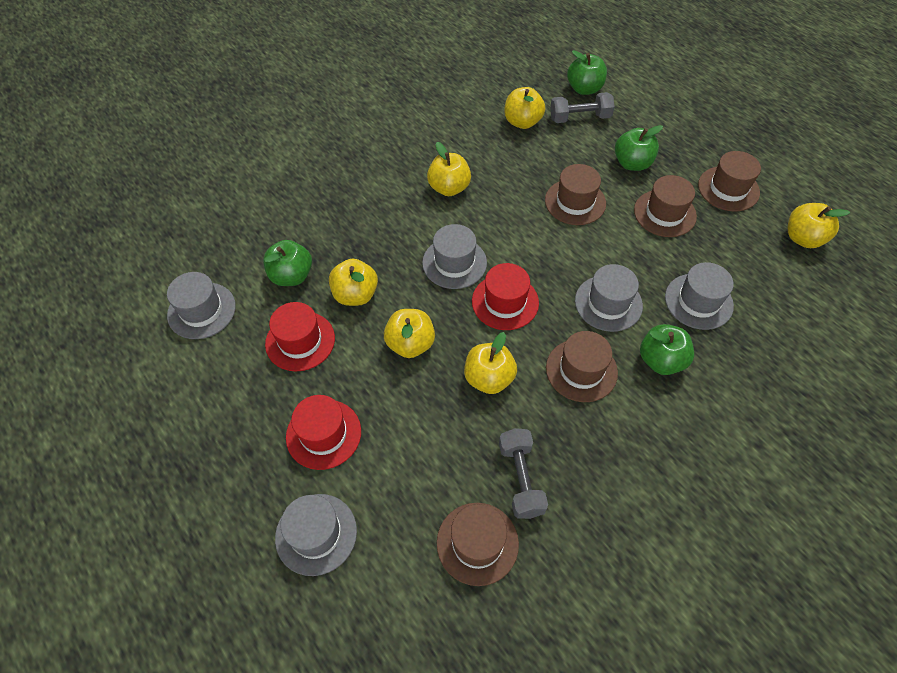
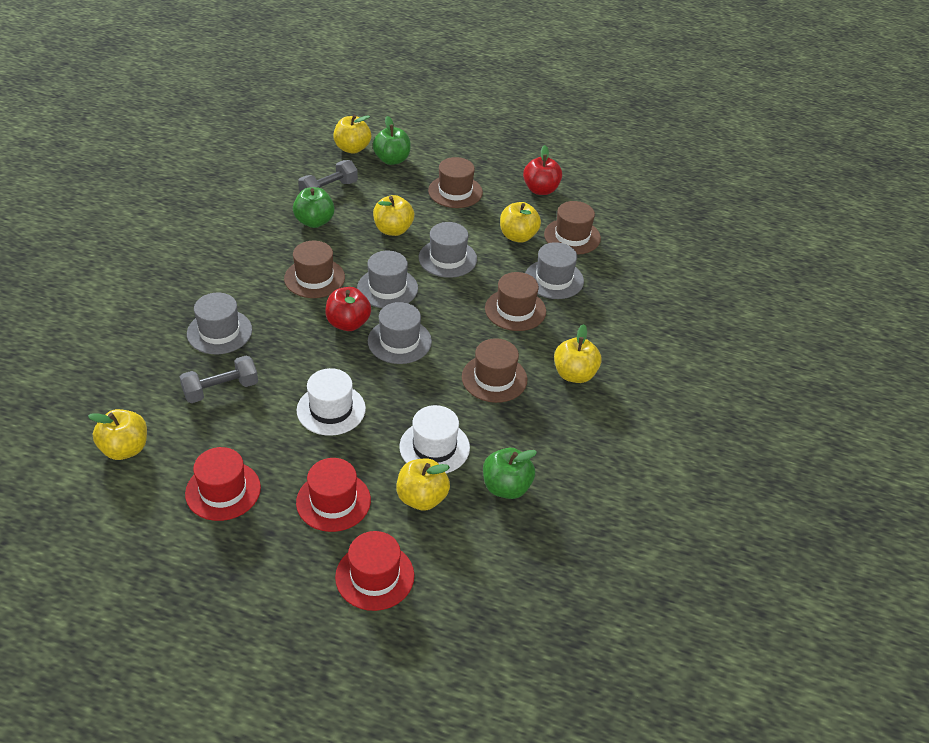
green apple: 4 -> 3
red apple: 0 -> 2
white hat: 0 -> 2

